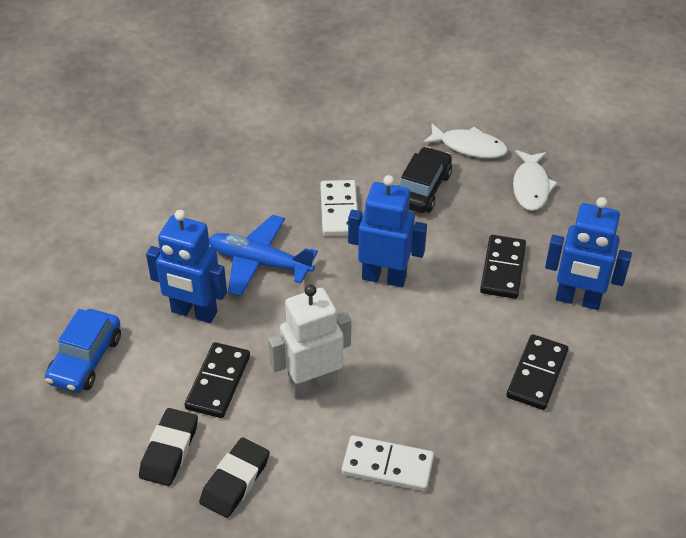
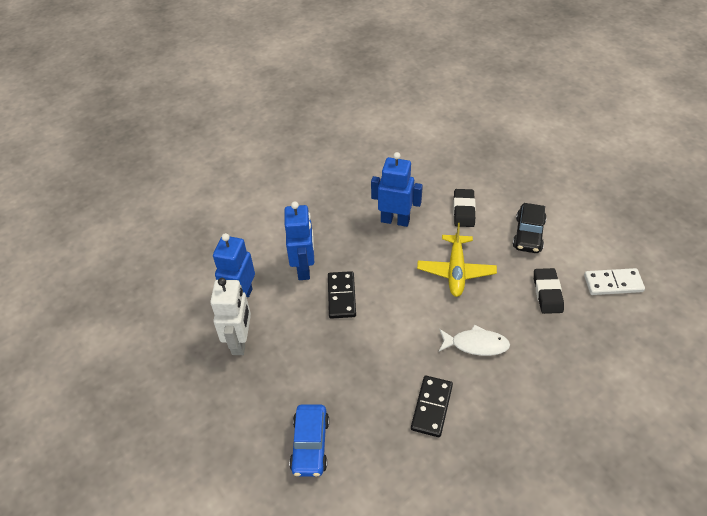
black domino: 3 -> 2
blue plane: 1 -> 0
white domino: 2 -> 1
white fish: 2 -> 1
yellow plane: 0 -> 1

